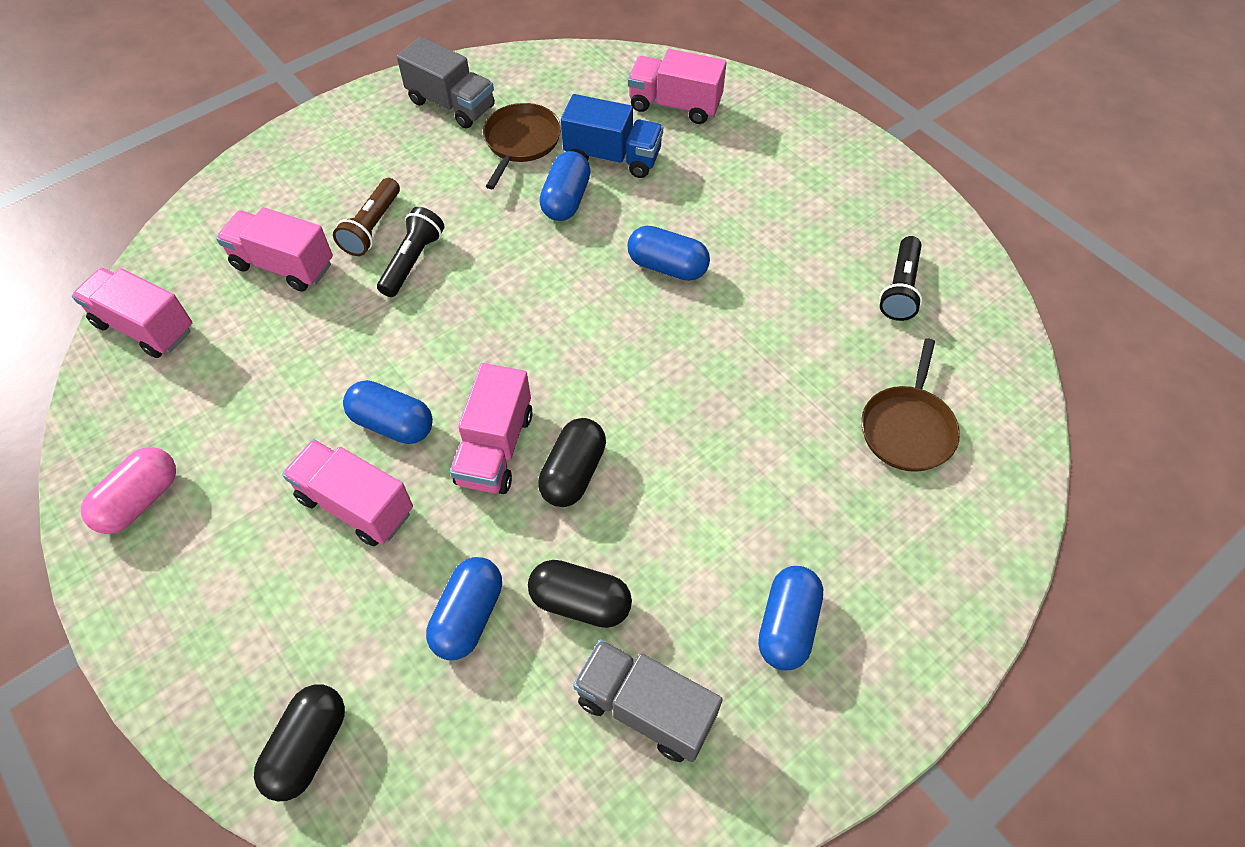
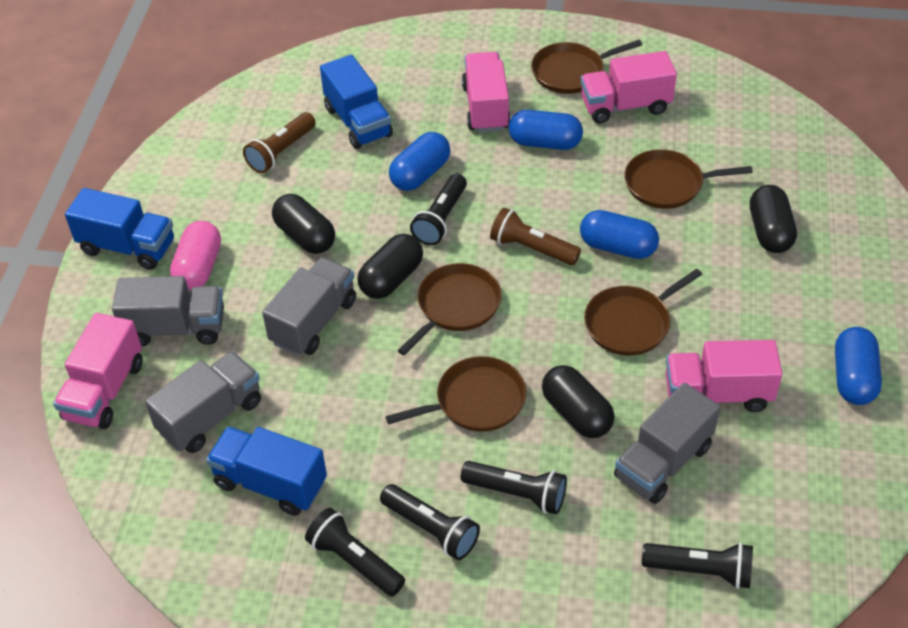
black capsule: 3 -> 4
black flashlight: 2 -> 5
blue capsule: 5 -> 4
blue truck: 1 -> 3
brown flashlight: 1 -> 2
brown pan: 2 -> 5
grey truck: 2 -> 4
pink truck: 5 -> 4

